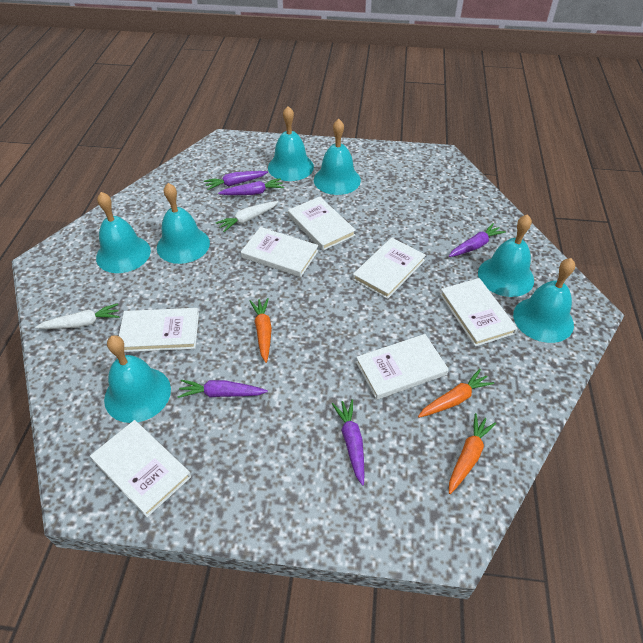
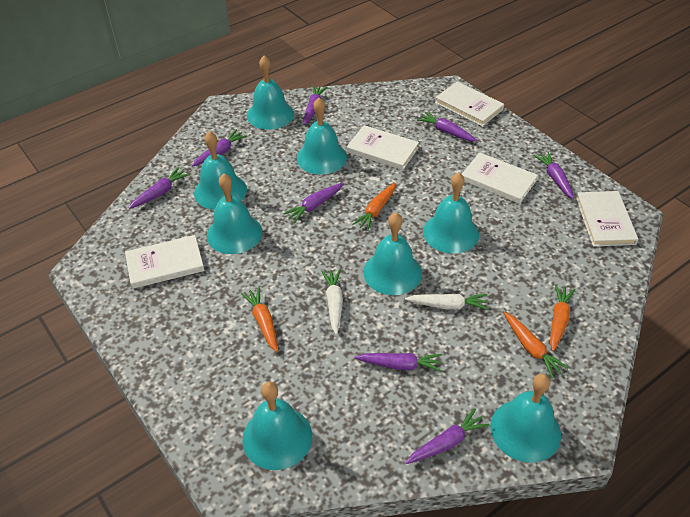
orange carrot: 3 -> 4
purple carrot: 5 -> 8
turquoise bell: 7 -> 8
white book: 7 -> 5

